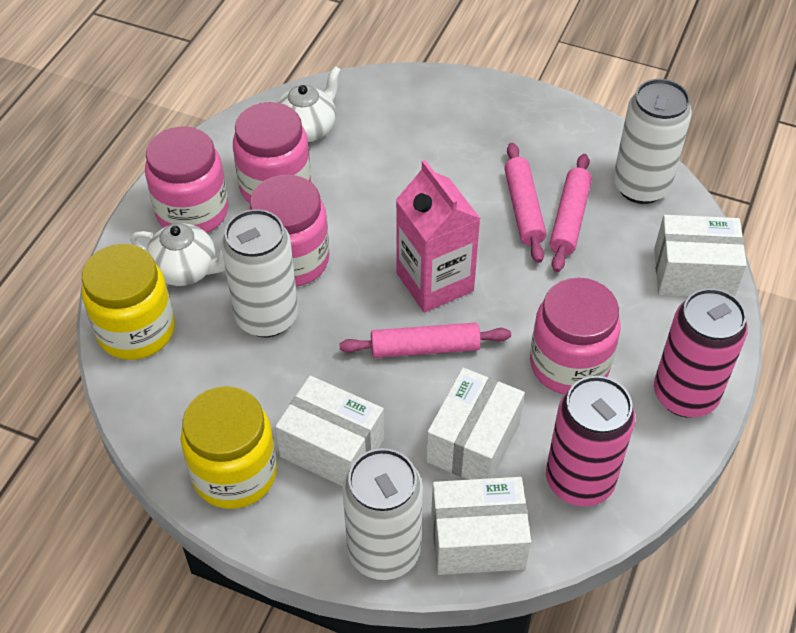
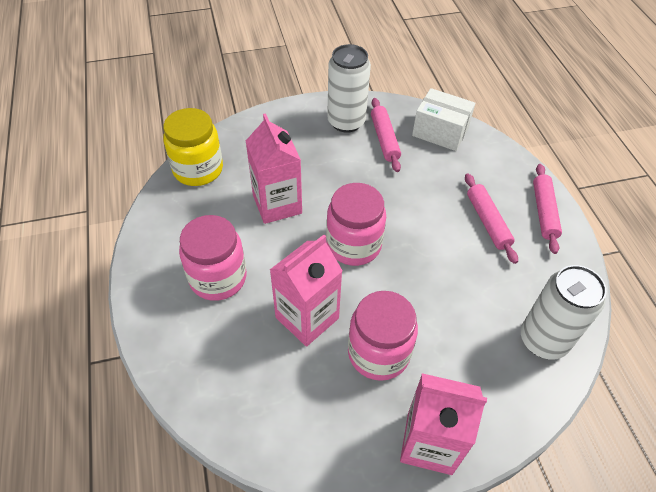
pink can: 2 -> 0
pink carton: 1 -> 3
pink jar: 4 -> 3
white box: 4 -> 1
white can: 3 -> 2
white teapot: 2 -> 0
yellow jar: 2 -> 1

